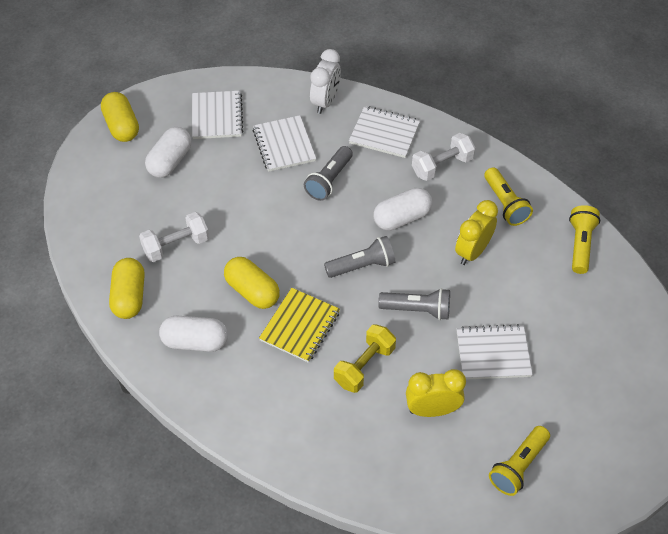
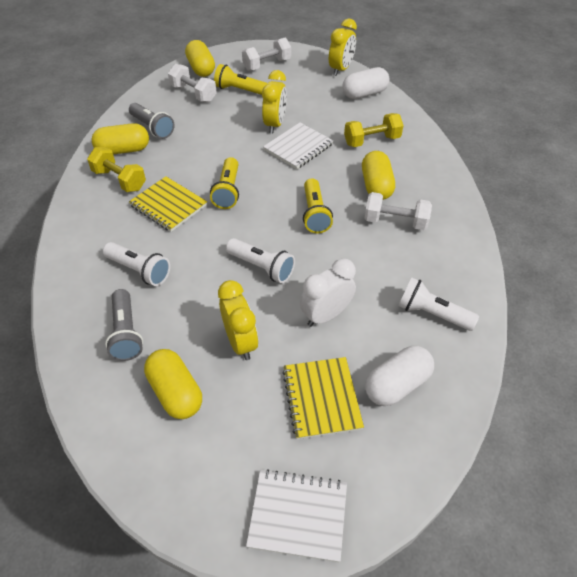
grey flashlight: 3 -> 2
white capsule: 3 -> 2
white dumbbell: 2 -> 3
white flashlight: 0 -> 3
white notebook: 4 -> 2
yellow capsule: 3 -> 4
yellow clock: 2 -> 3
yellow dumbbell: 1 -> 2
yellow notebook: 1 -> 2

